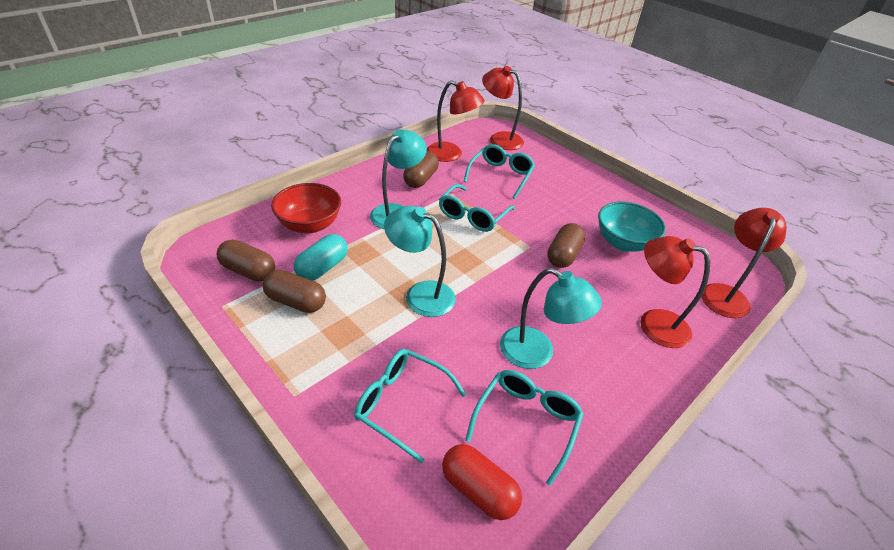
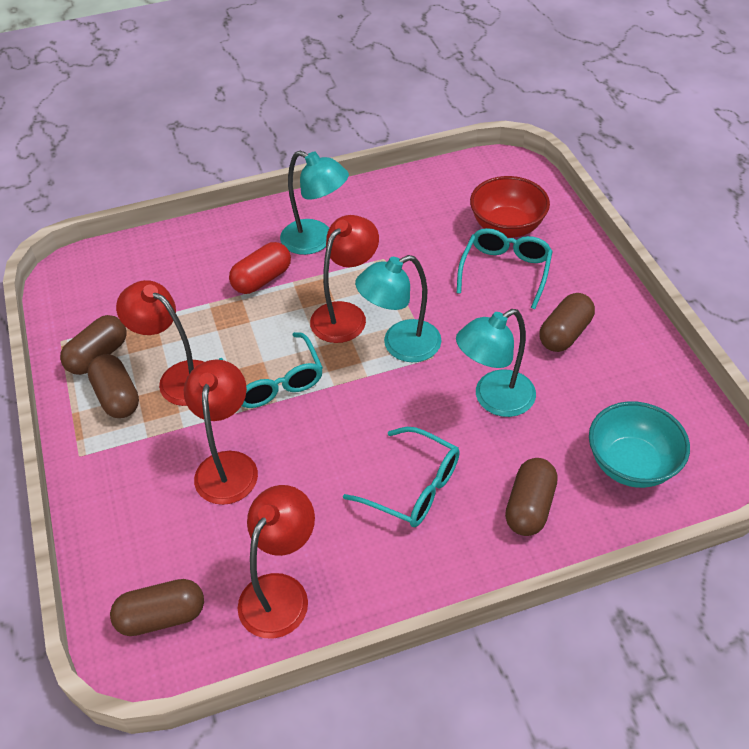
brown capsule: 4 -> 5
turquoise capsule: 1 -> 0
turquoise glasses: 4 -> 3

